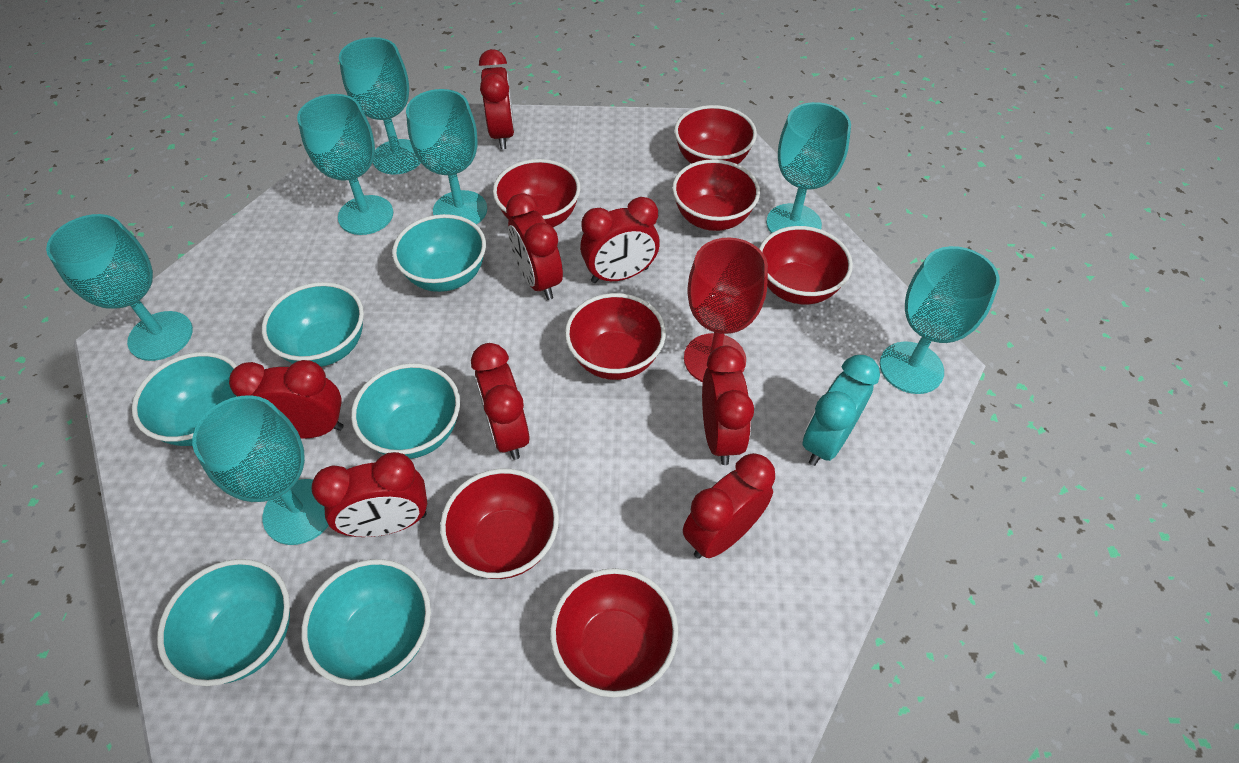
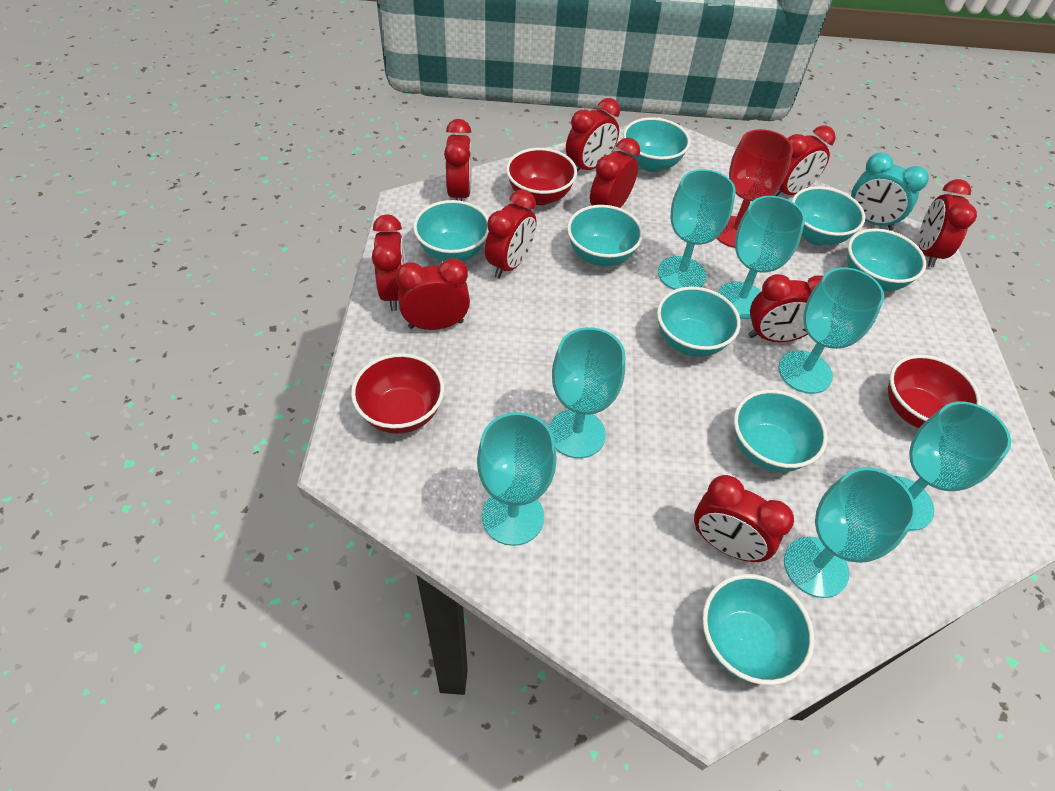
red bowl: 7 -> 3
red clock: 8 -> 10
turquoise bowl: 6 -> 8

